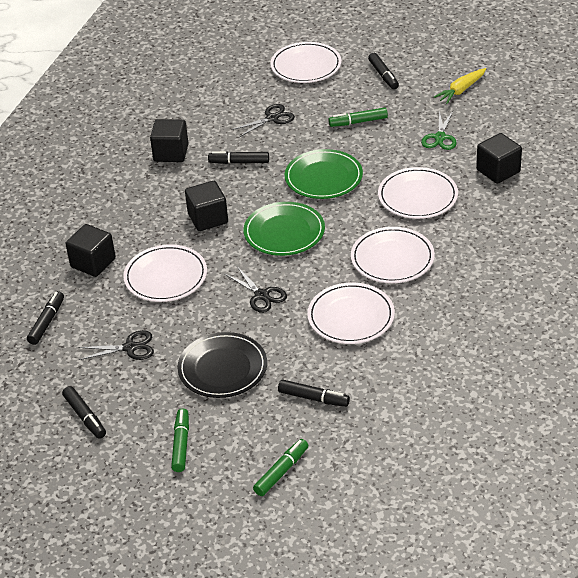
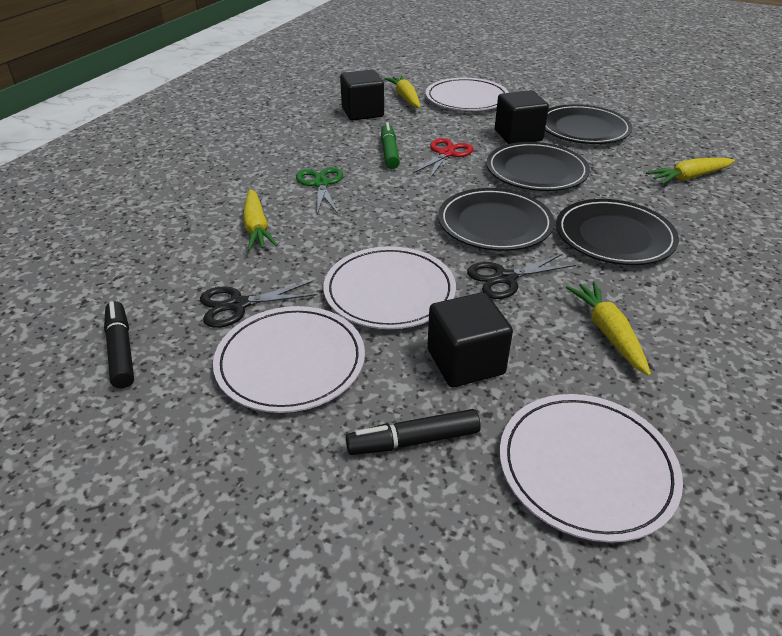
black cube: 4 -> 3
black marker: 5 -> 2
black plate: 1 -> 4
black scissors: 3 -> 2
green marker: 3 -> 1
green plate: 2 -> 0
red scissors: 0 -> 1
white plate: 5 -> 4
yellow carrot: 1 -> 4

